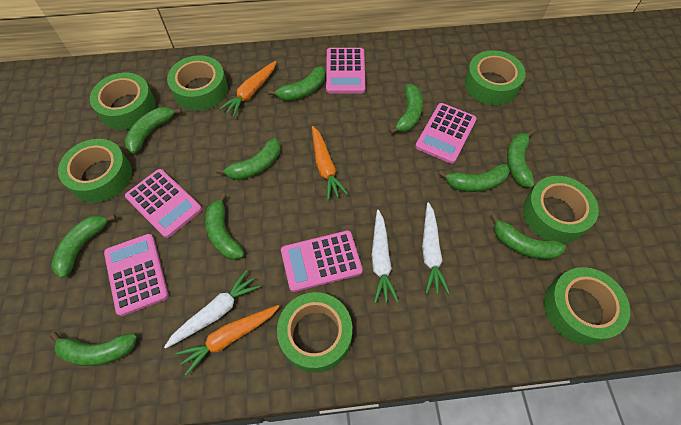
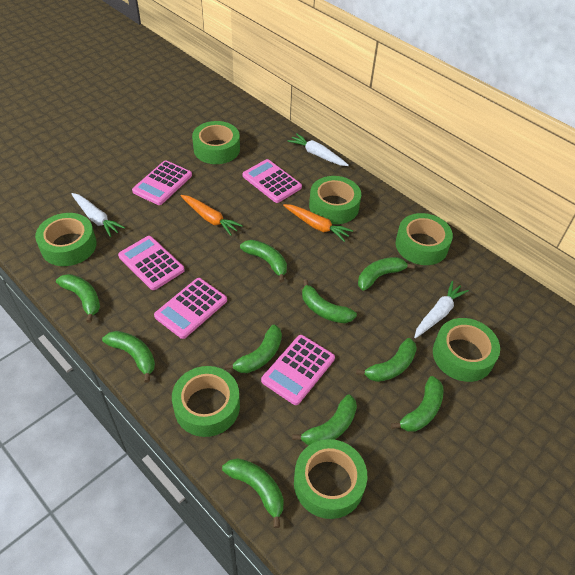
orange carrot: 3 -> 2

